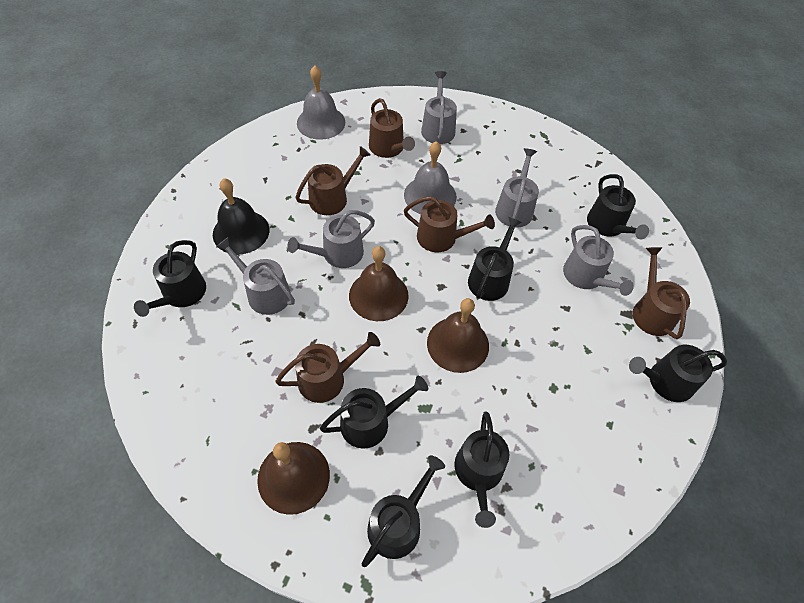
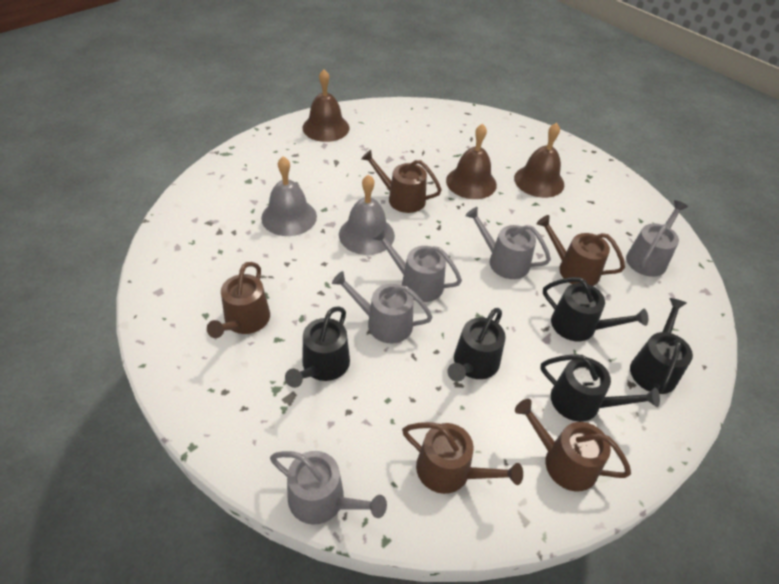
black bell: 1 -> 0
black watering can: 7 -> 5

